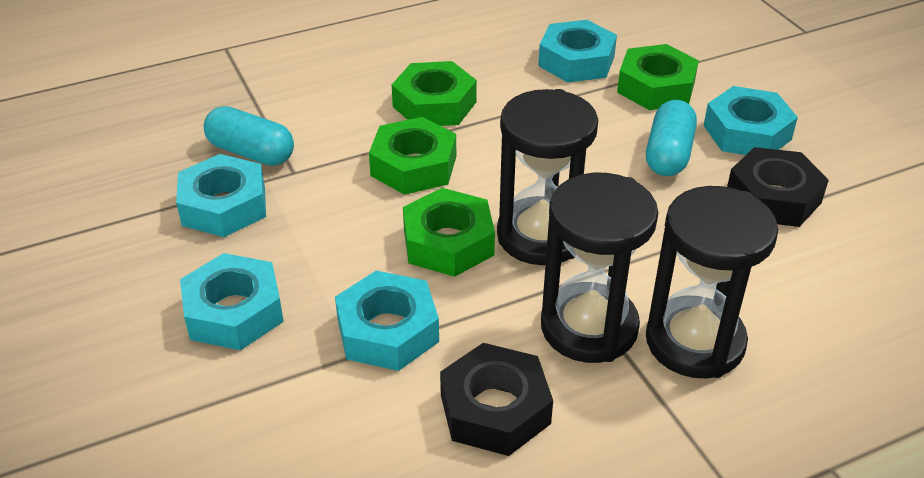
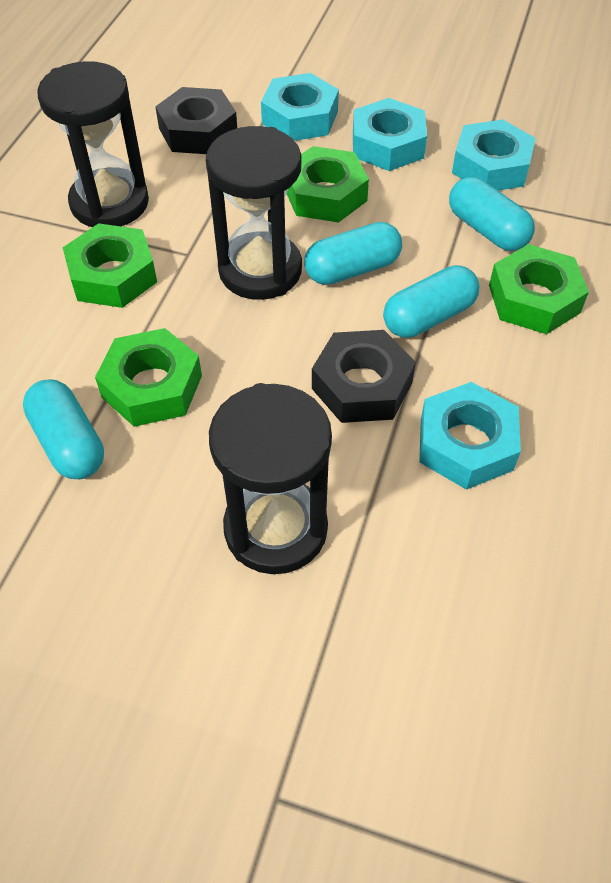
turquoise capsule: 2 -> 4
turquoise nut: 5 -> 4

